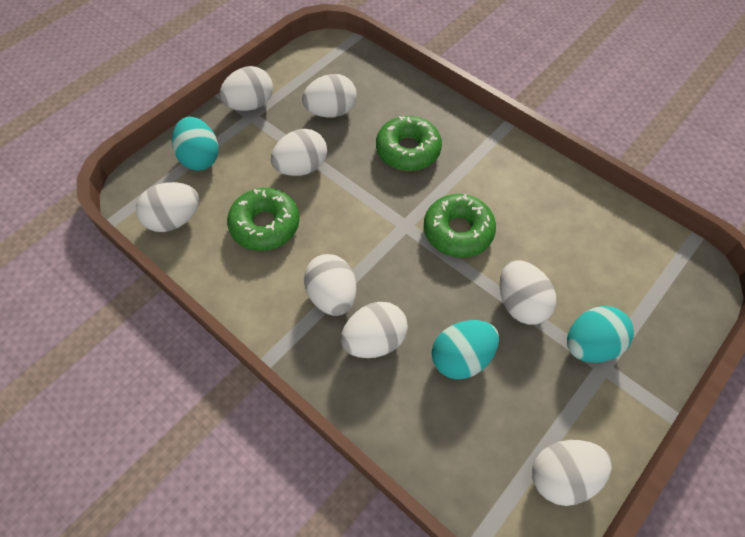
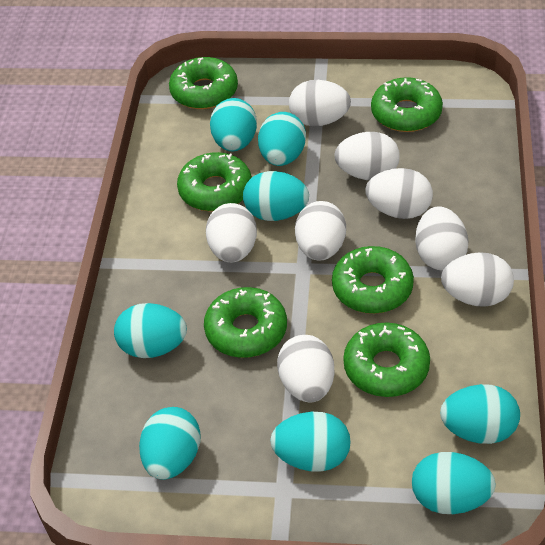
green donut: 3 -> 6
turquoise egg: 3 -> 8

